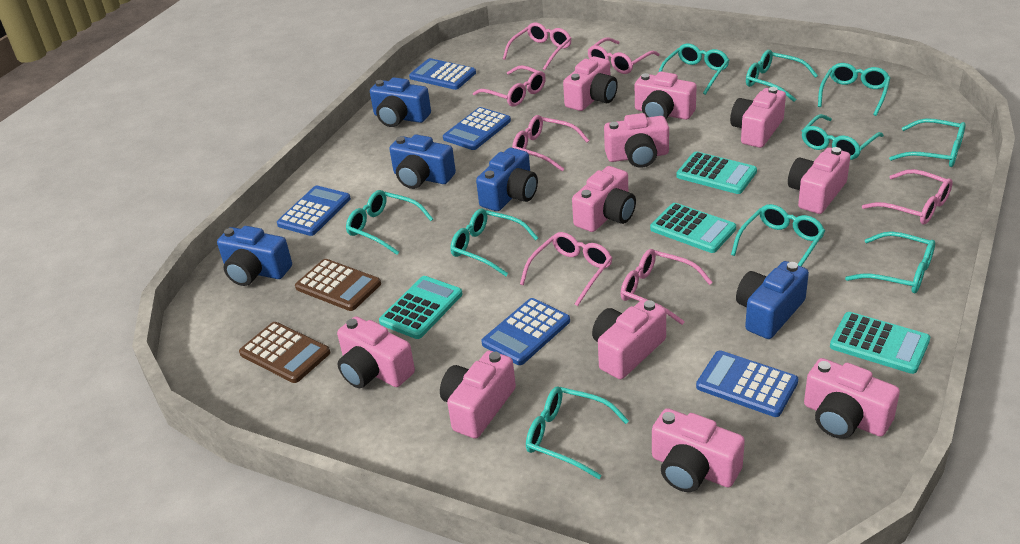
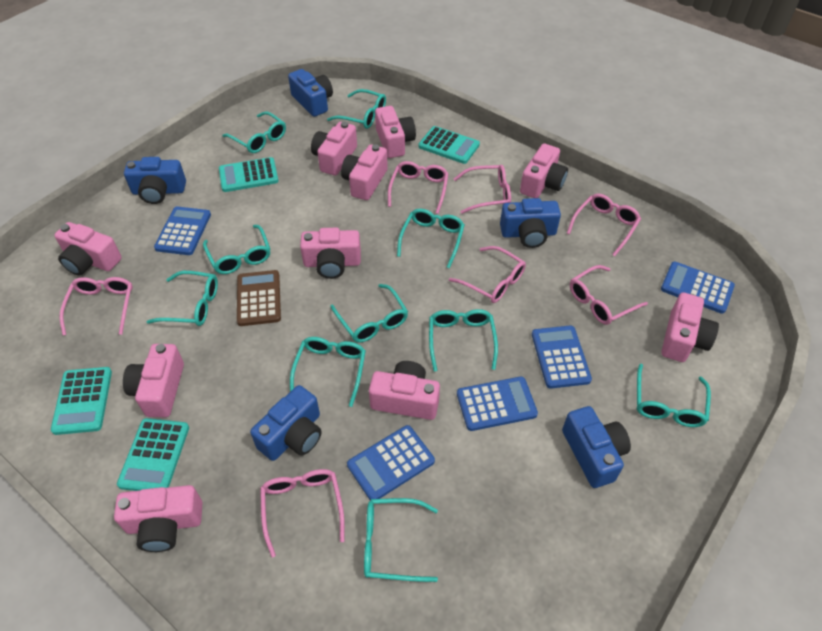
brown calculator: 2 -> 1
pink camera: 11 -> 10

